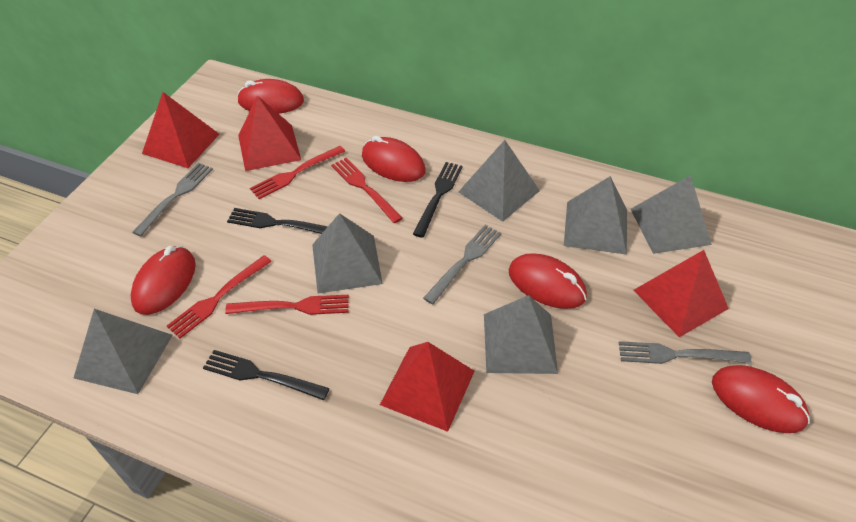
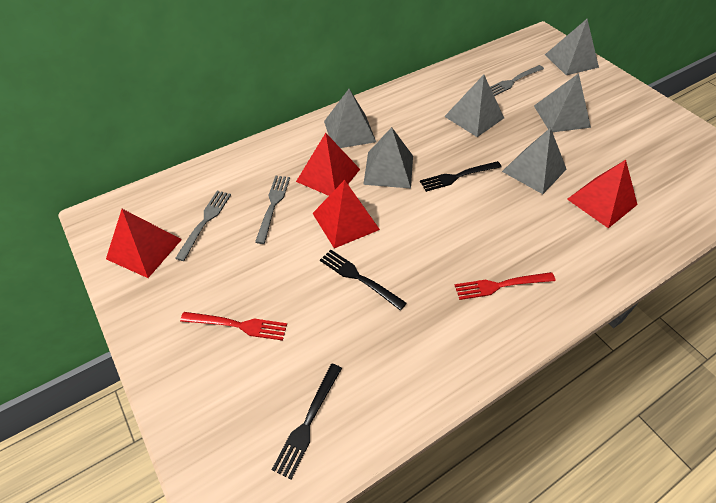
red fork: 4 -> 2
red mouse: 5 -> 0

